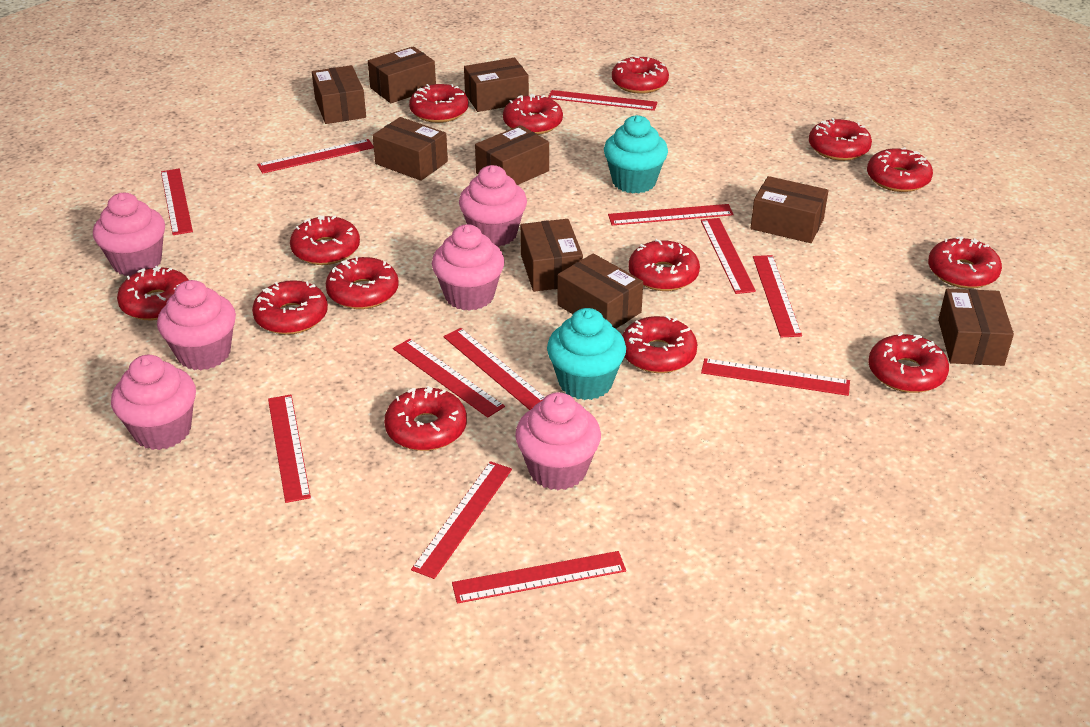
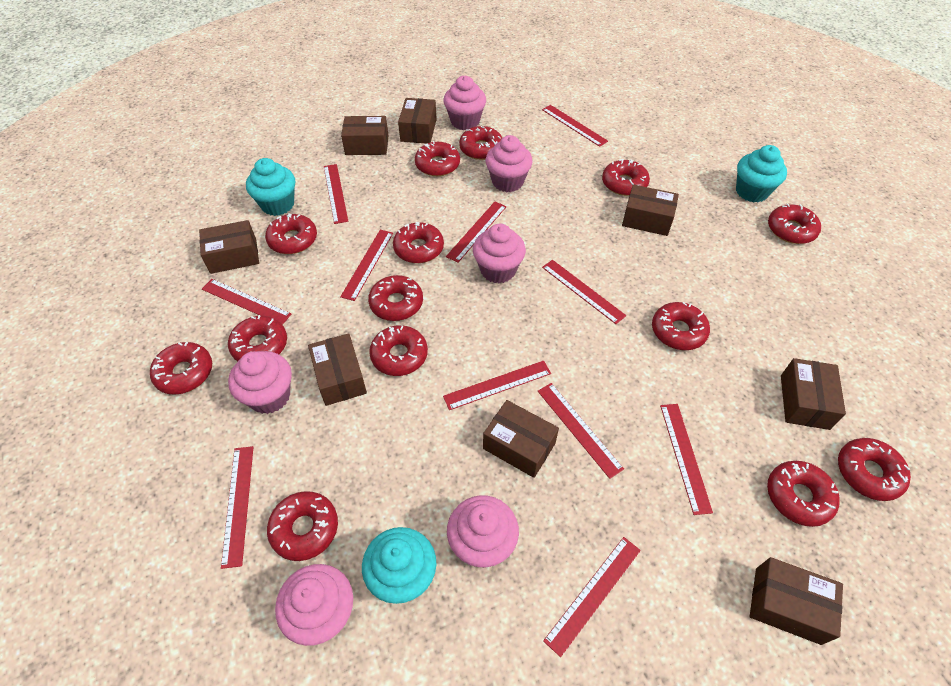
brown box: 9 -> 8
red ruler: 12 -> 11
turquoise cupcake: 2 -> 3

